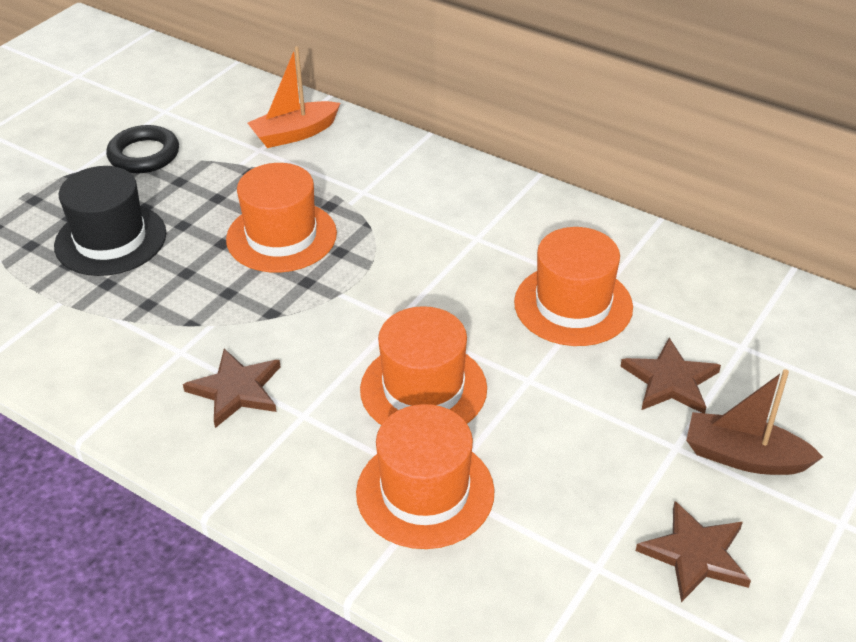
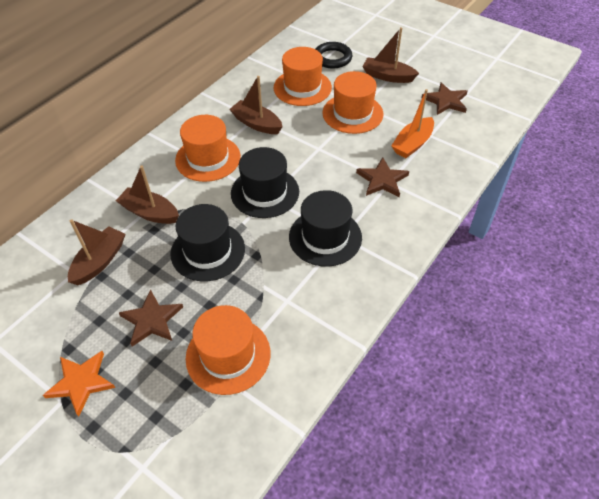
black hat: 1 -> 3
brown boat: 1 -> 4
orange star: 0 -> 1

